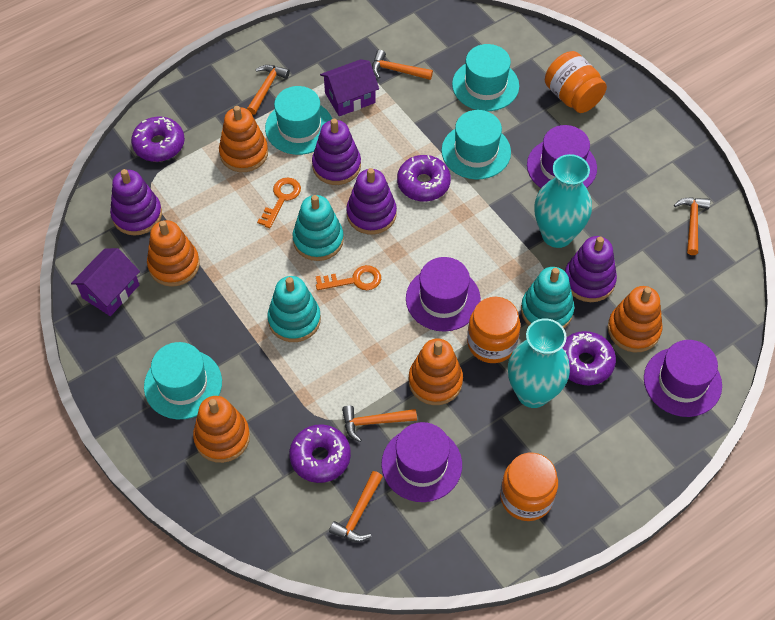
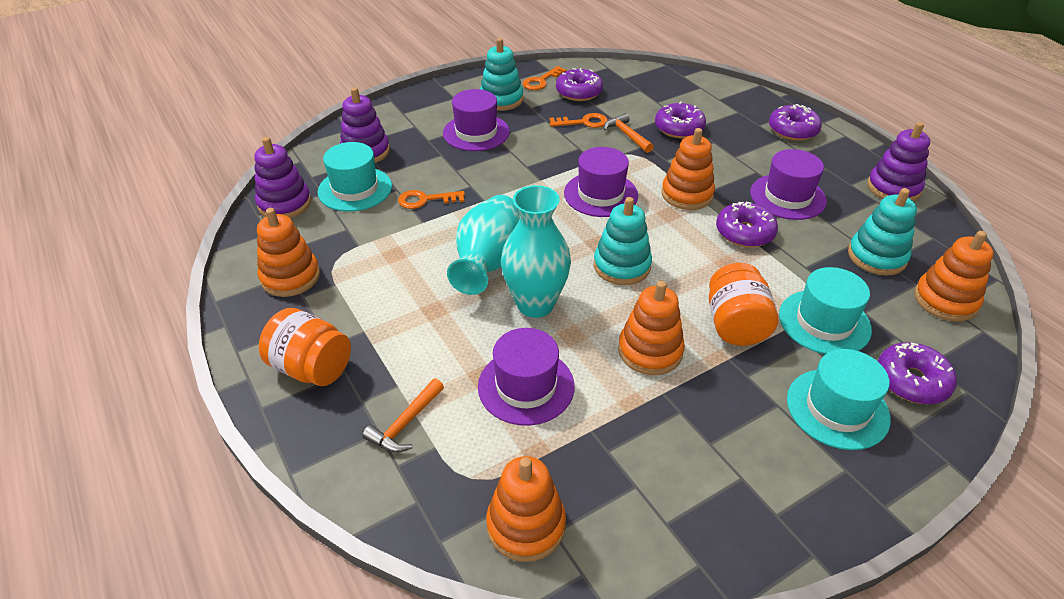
orange hammer: 5 -> 2
orange jar: 3 -> 2
orange key: 2 -> 3
purple donut: 4 -> 5
purple house: 2 -> 0
purple stacking toy: 4 -> 3
turquoise hat: 4 -> 3

